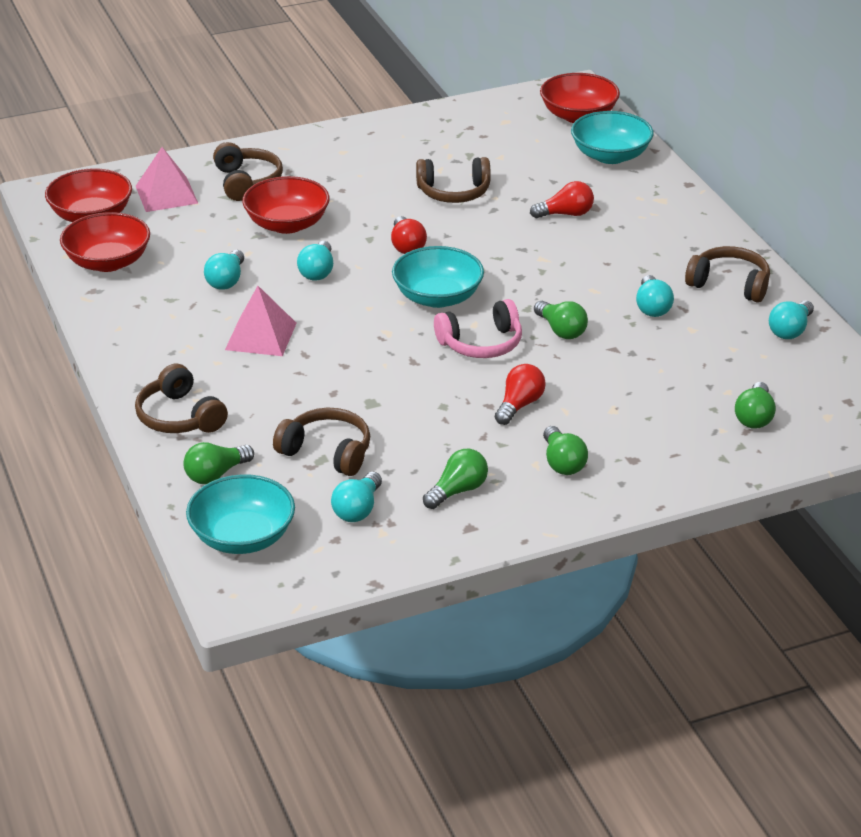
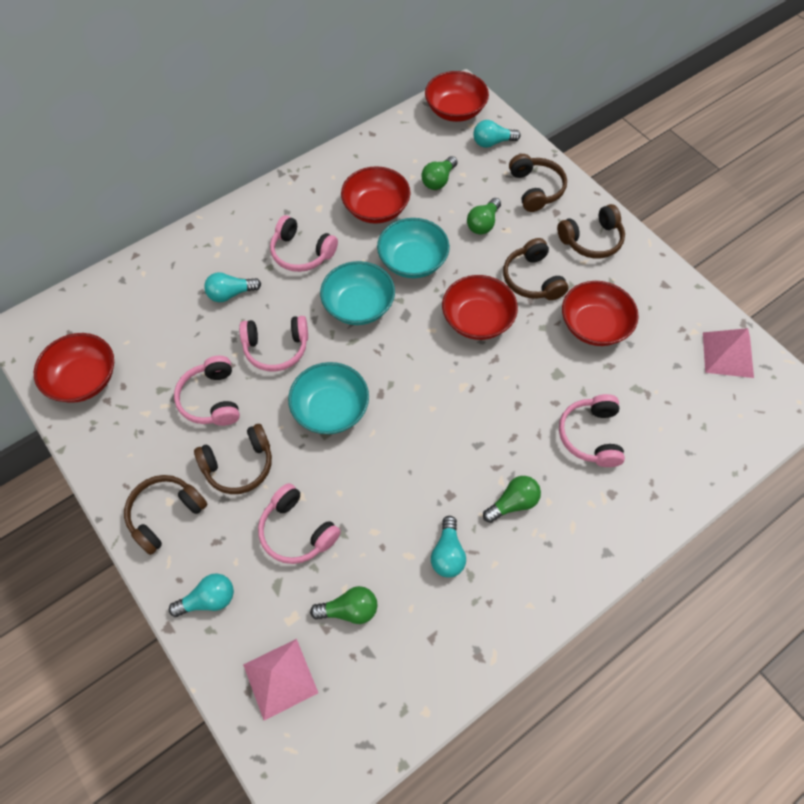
green light bulb: 5 -> 4
pink headphones: 1 -> 5
red bowl: 4 -> 5
red light bulb: 3 -> 0
turquoise light bulb: 5 -> 4

